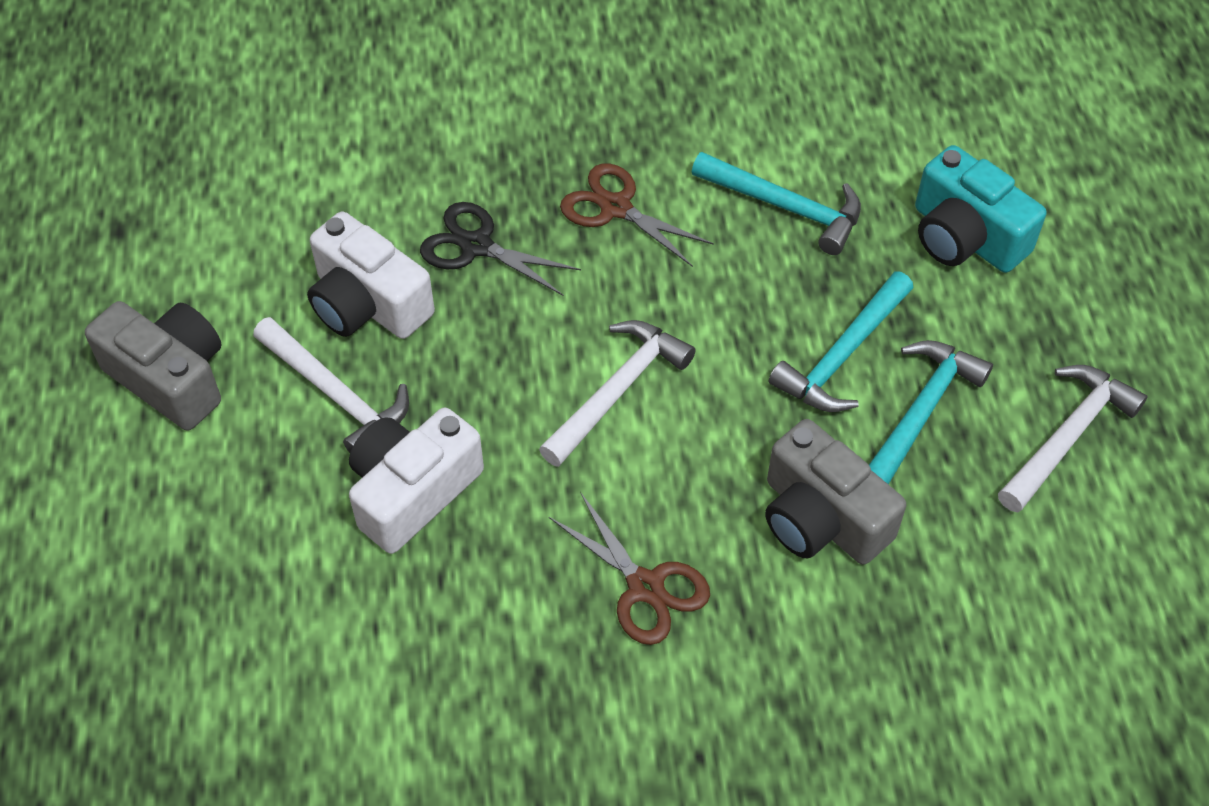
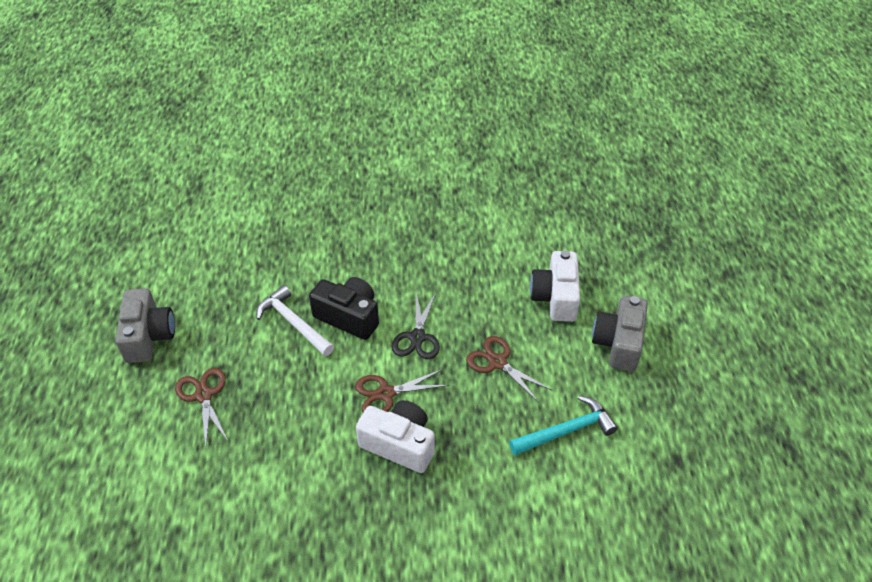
black camera: 0 -> 1
brown scissors: 2 -> 3
turquoise camera: 1 -> 0
turquoise hammer: 3 -> 1
white hammer: 3 -> 1

